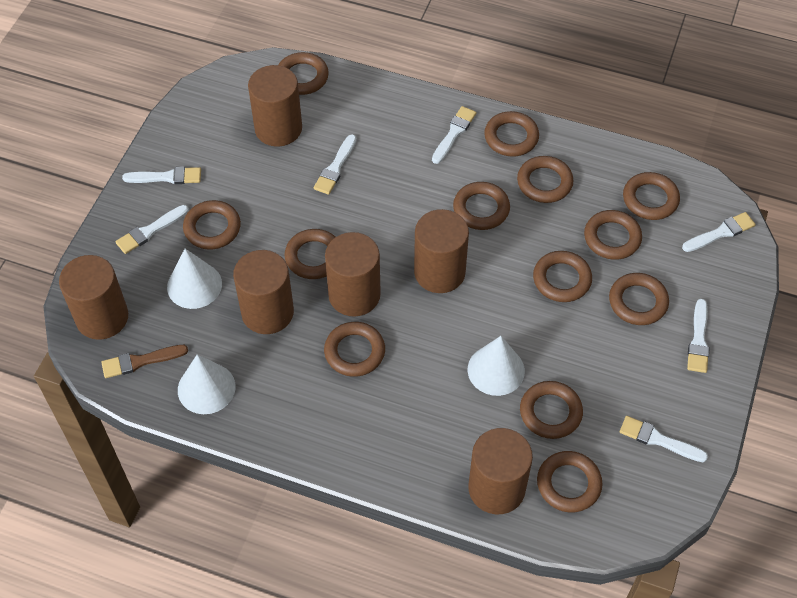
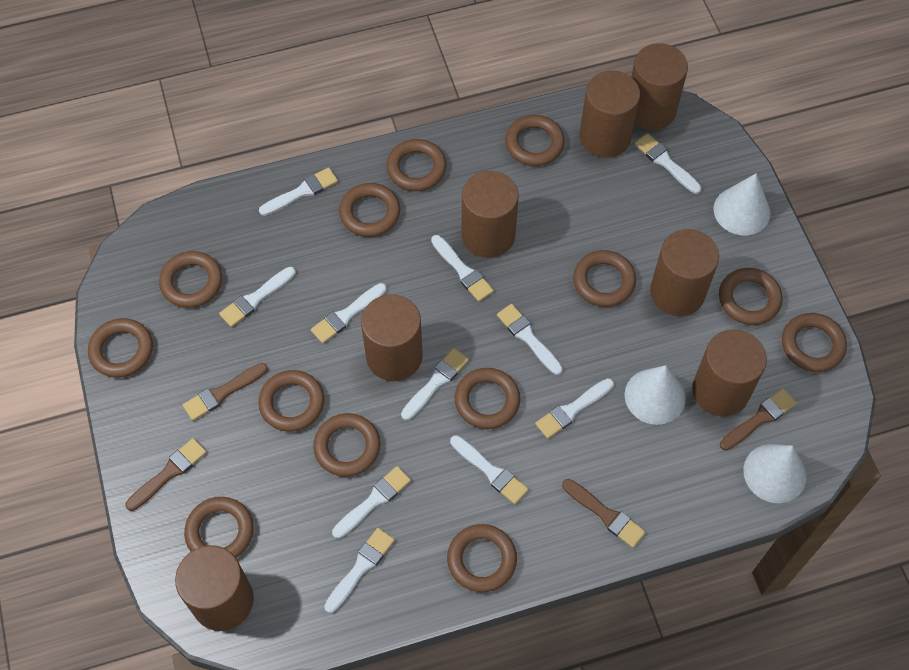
brown brush: 1 -> 4
brown cylinder: 6 -> 7
white brush: 7 -> 11

